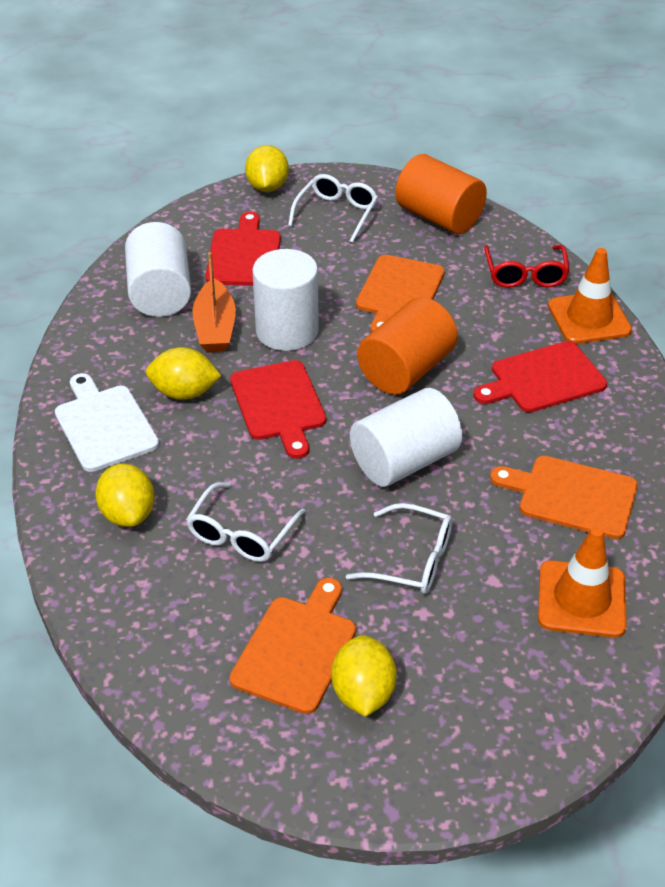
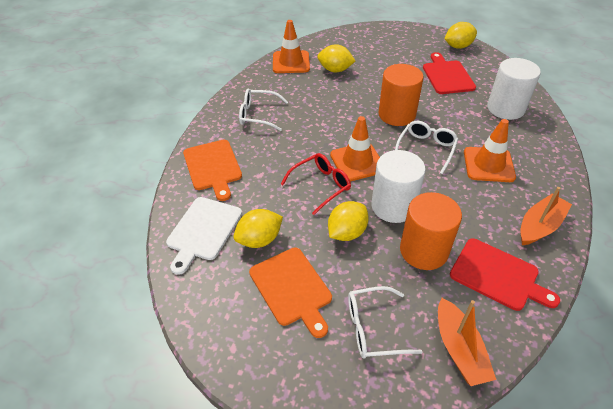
orange boat: 1 -> 2
orange cutting board: 3 -> 2
orange traffic cone: 2 -> 3
red cutting board: 3 -> 2
white cylinder: 3 -> 2

